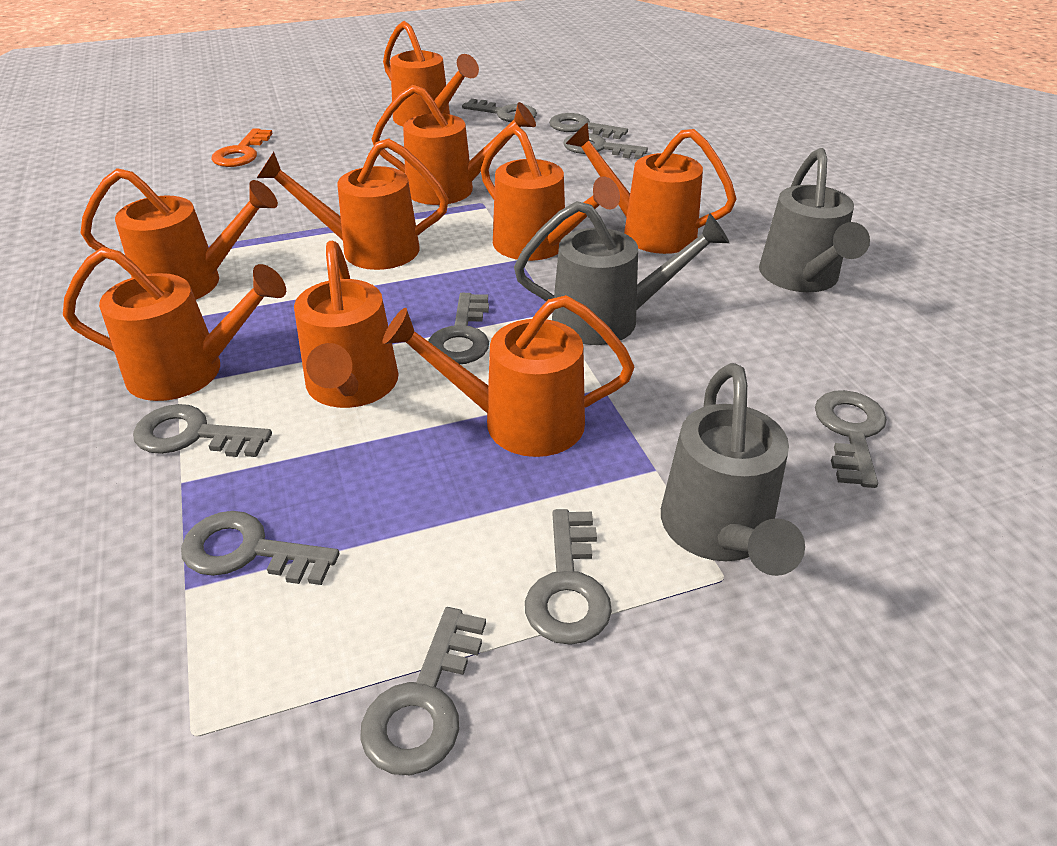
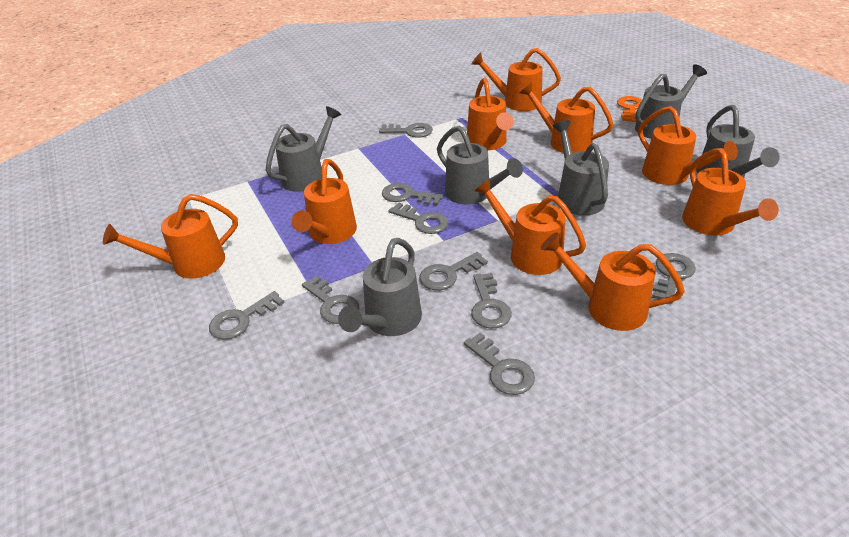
grey watering can: 3 -> 6

